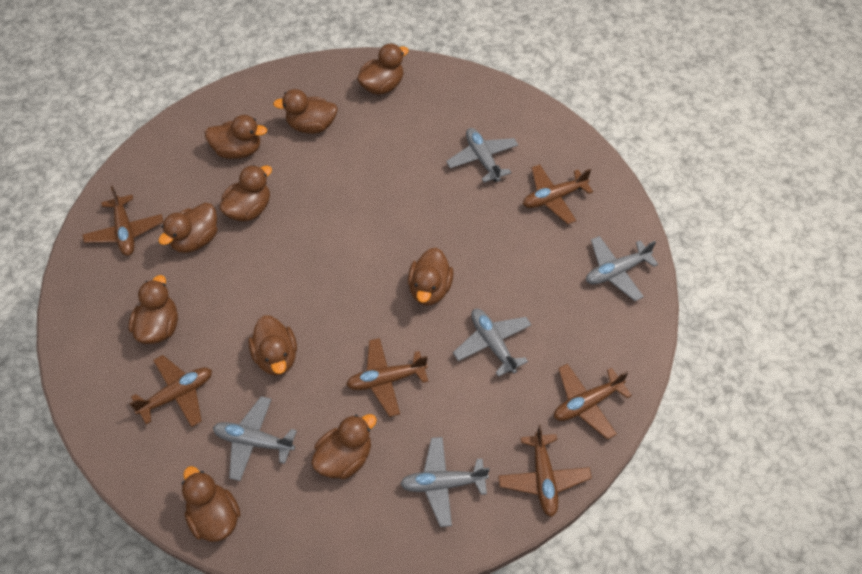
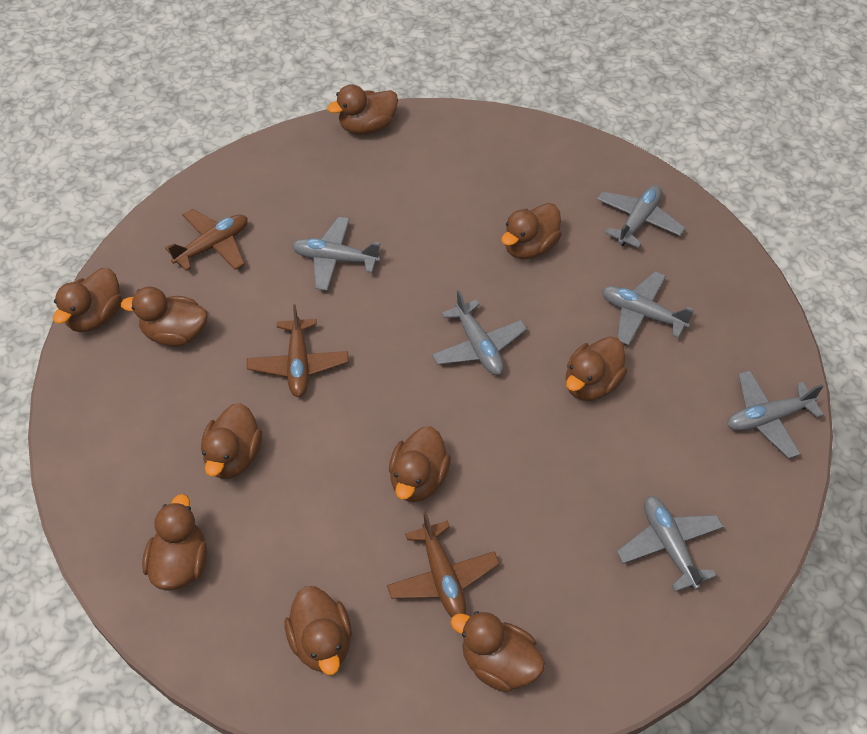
brown plane: 6 -> 3
grey plane: 5 -> 6

